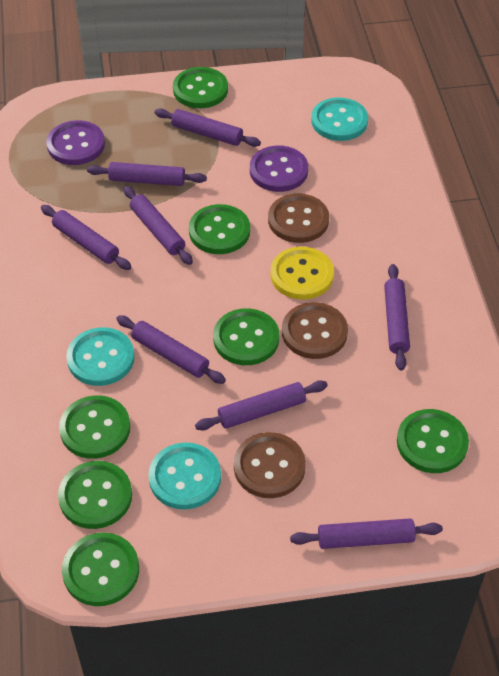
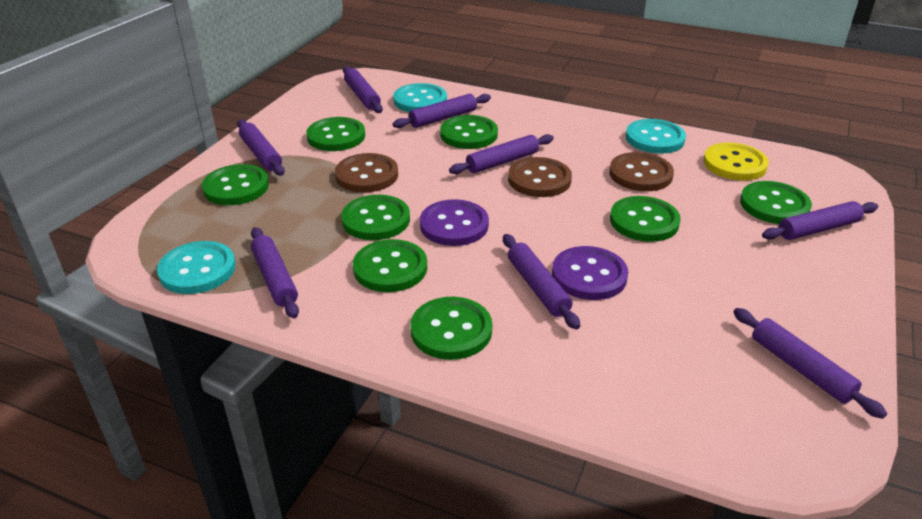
green button: 7 -> 8

